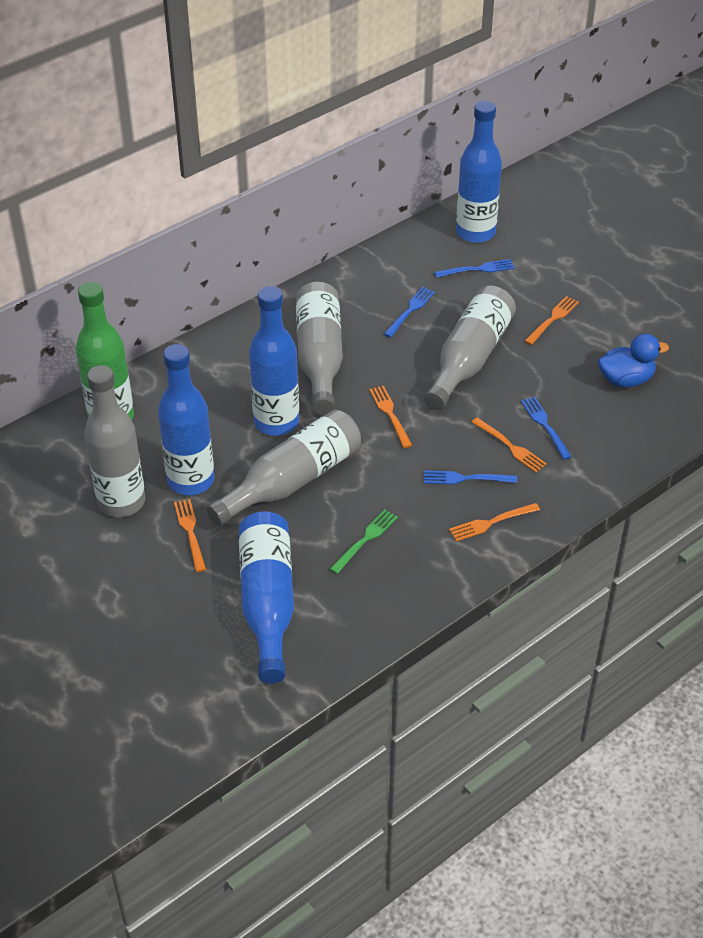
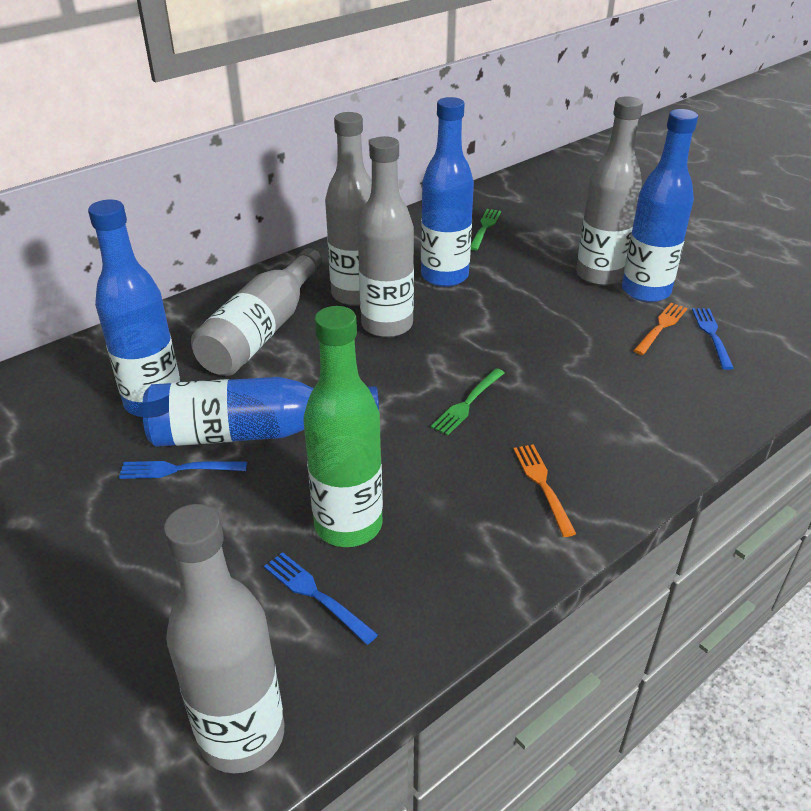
blue duck: 1 -> 0
blue fork: 4 -> 3
green fork: 1 -> 2
grey bottle: 4 -> 5
orange fork: 5 -> 2

